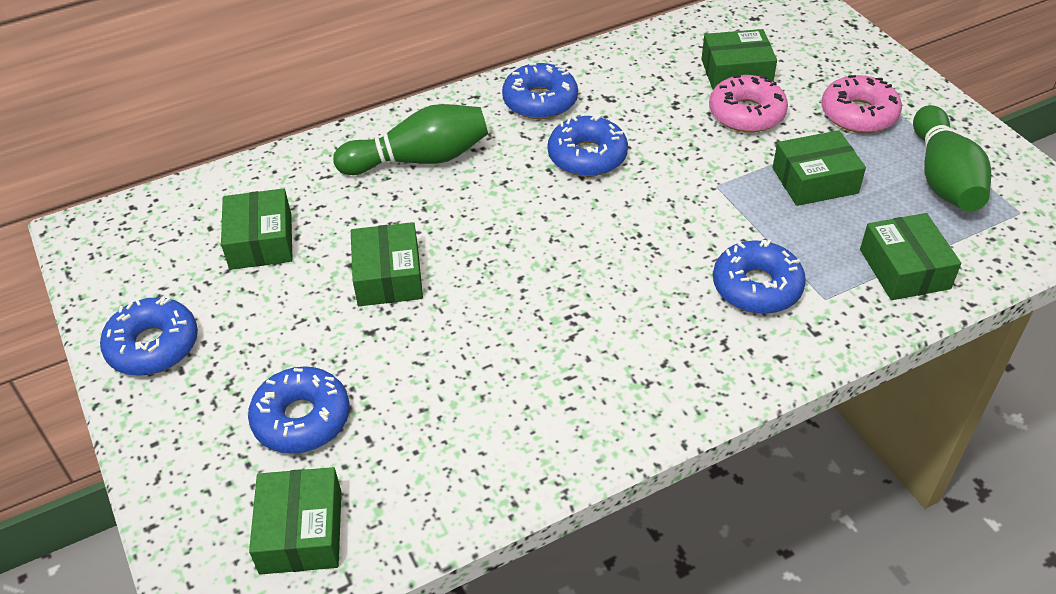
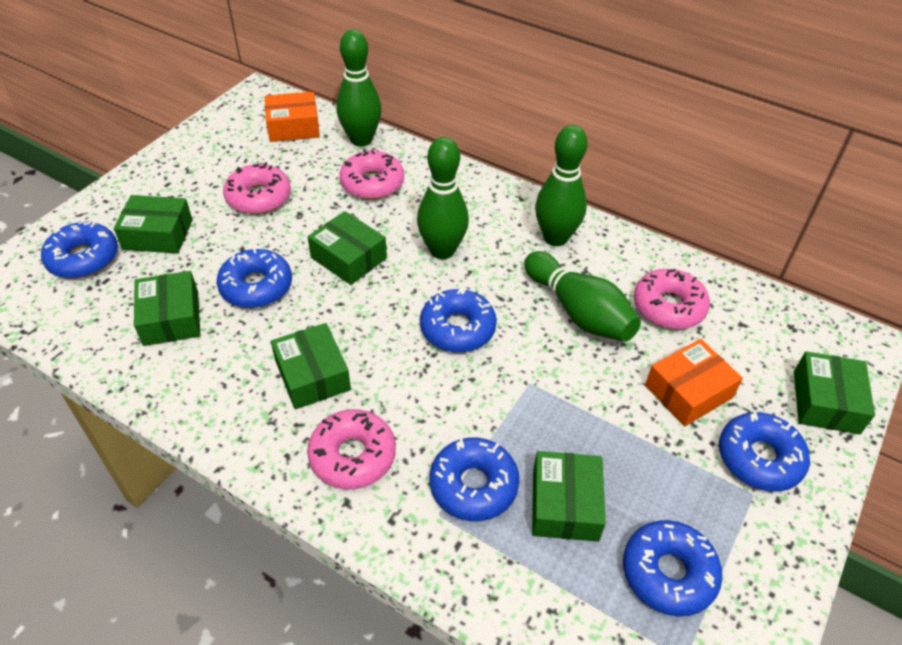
blue donut: 5 -> 6
green bowling pin: 2 -> 4
orange box: 0 -> 2
pink donut: 2 -> 4

